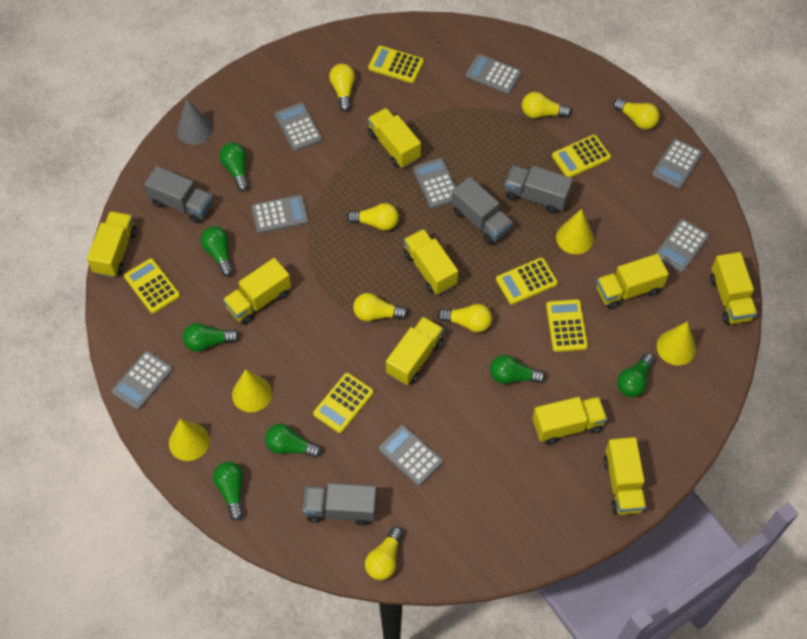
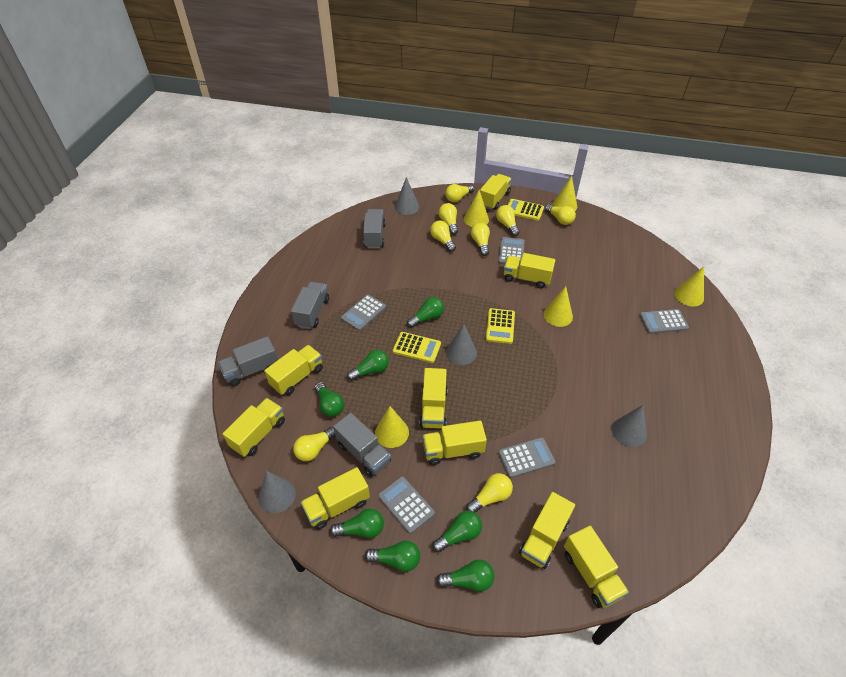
grey calculator: 8 -> 5
grey cone: 1 -> 4
yellow calculator: 6 -> 3
yellow cone: 4 -> 5
yellow light bulb: 7 -> 8

